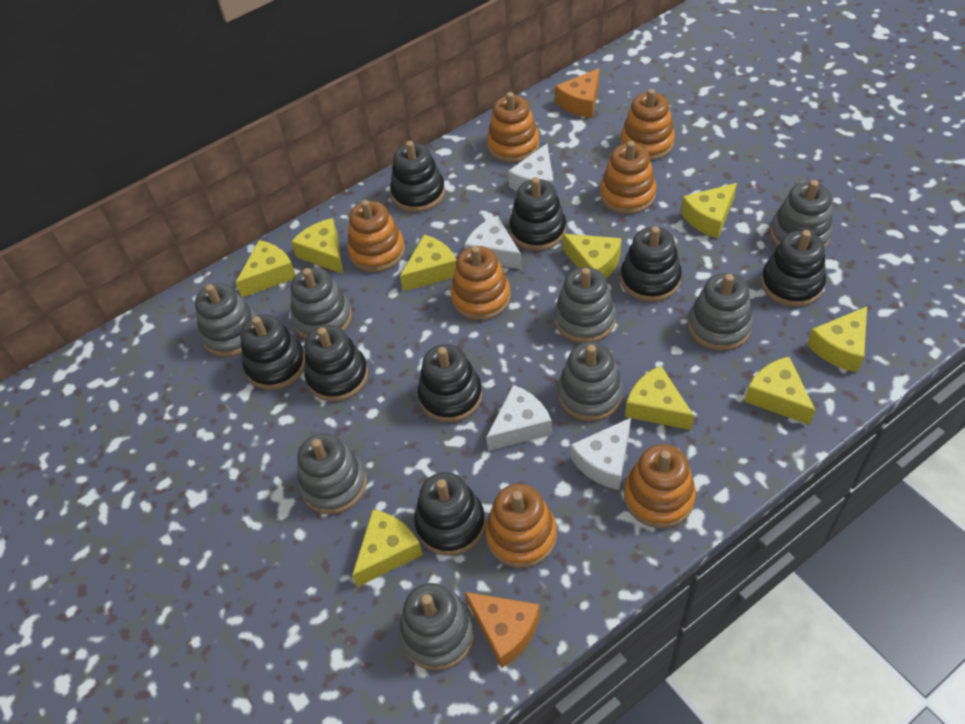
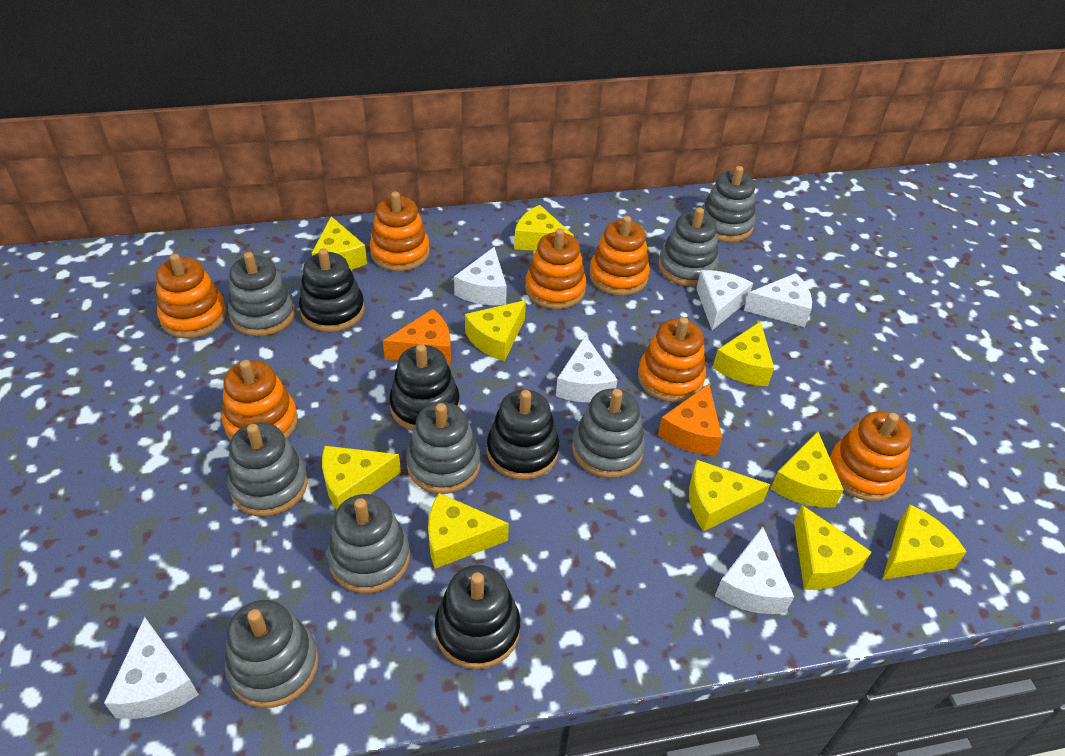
black stacking toy: 8 -> 4
white cheese: 4 -> 6
yellow cheese: 9 -> 10

